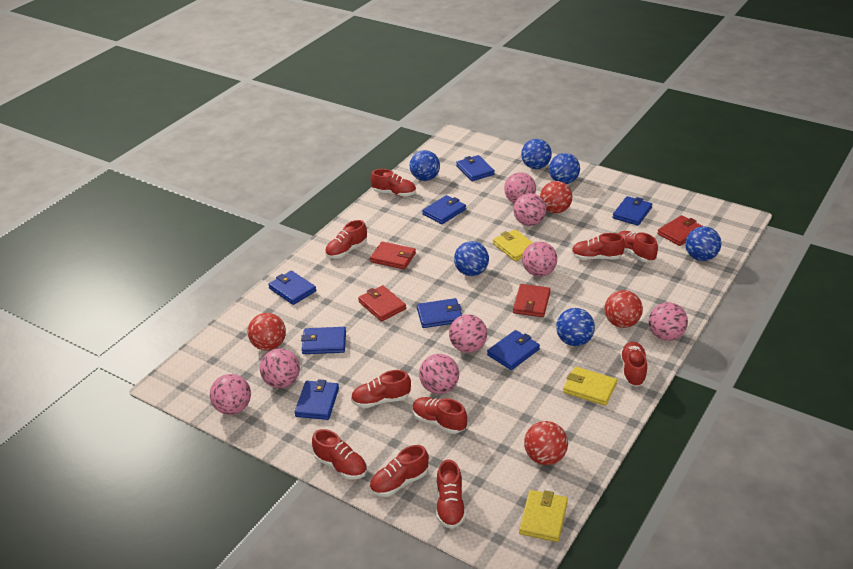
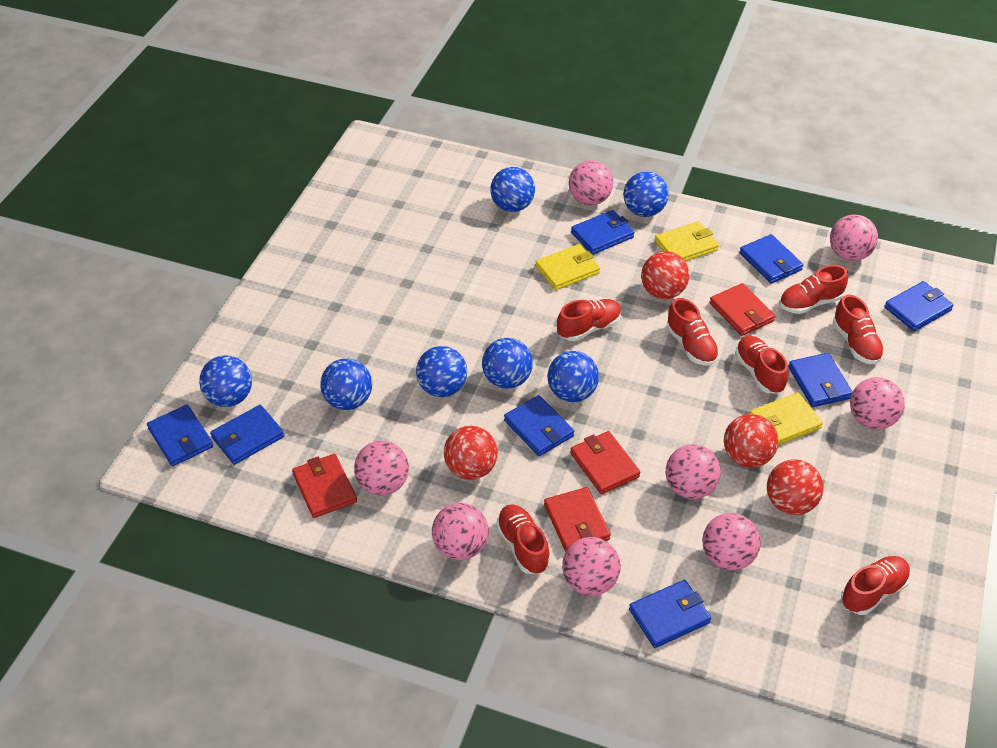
blue ball: 6 -> 7
red shoe: 10 -> 7

